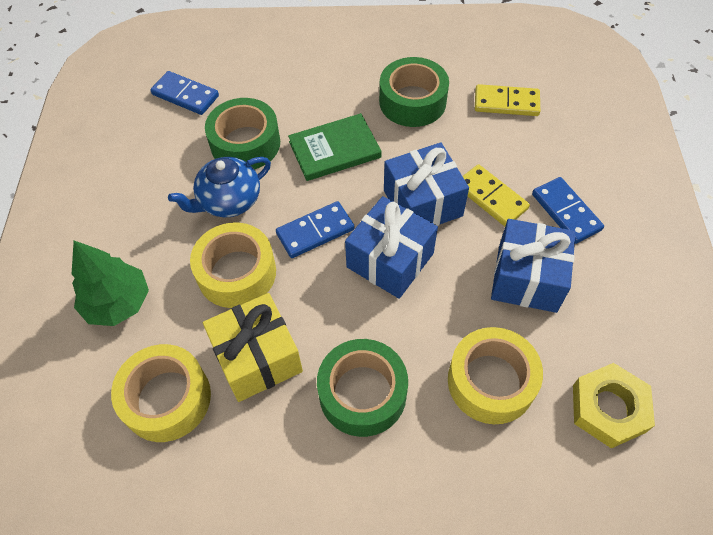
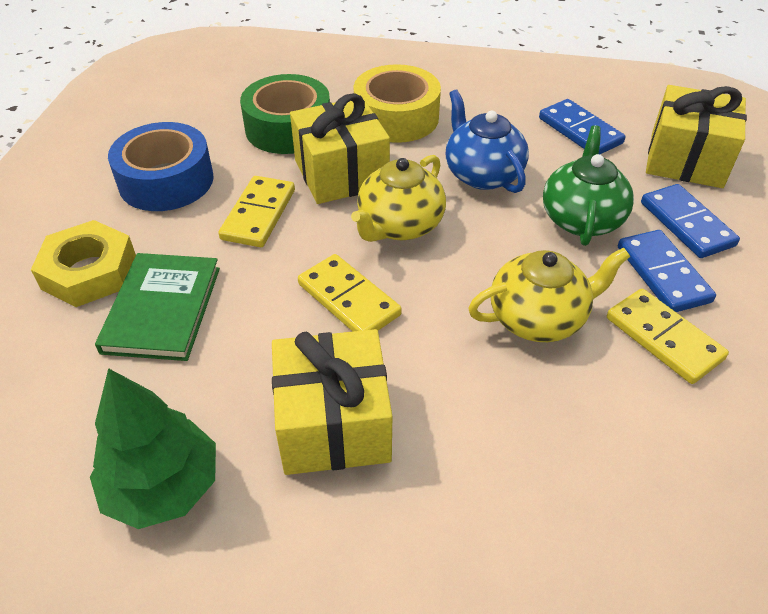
blue gift: 3 -> 0
blue tape: 0 -> 1
green tape: 3 -> 1
green teapot: 0 -> 1
yellow domino: 2 -> 3
yellow gift: 1 -> 3
yellow tape: 3 -> 1
yellow teapot: 0 -> 2

